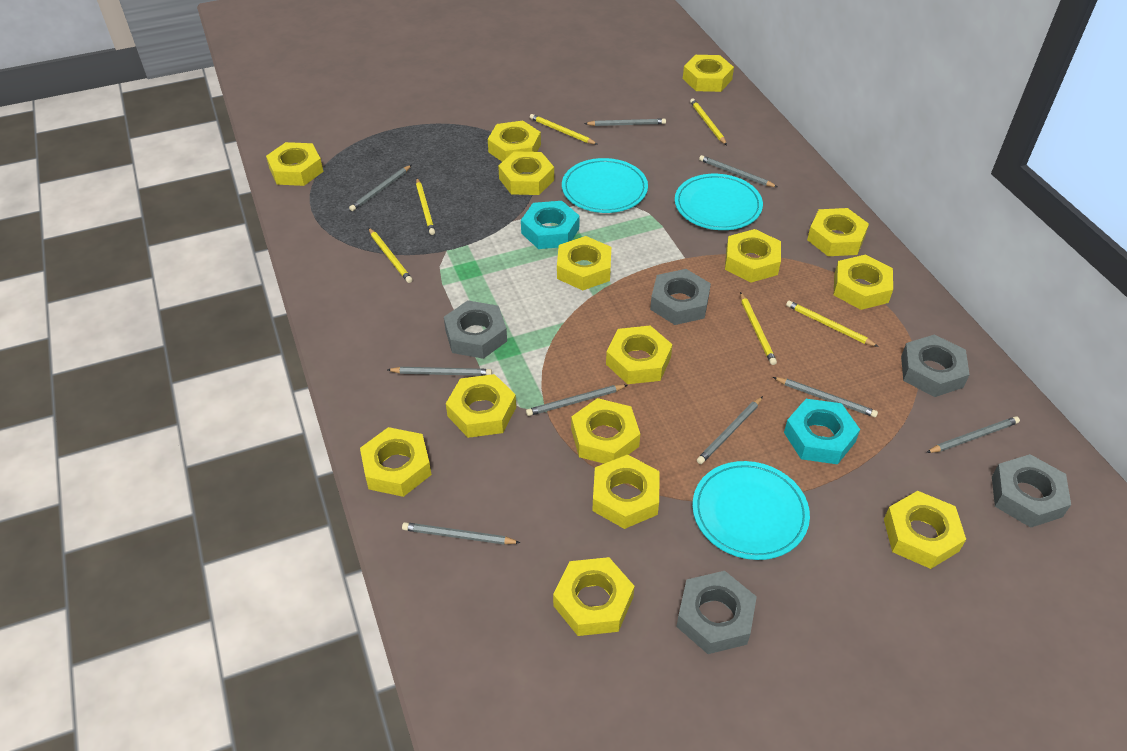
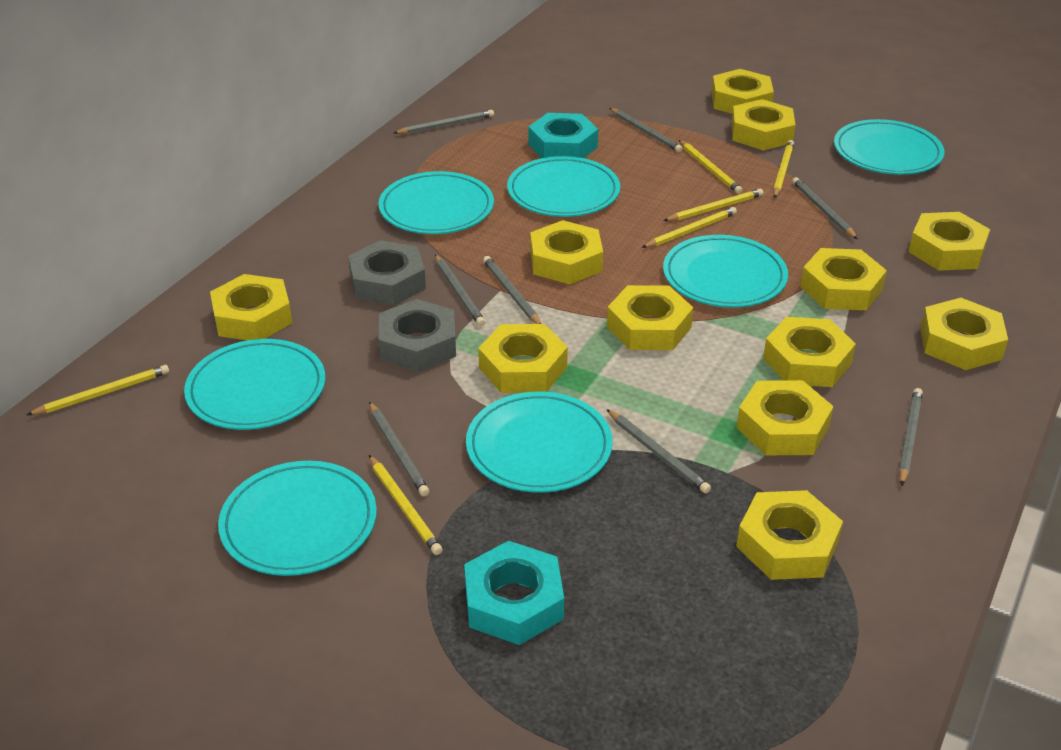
grey nut: 5 -> 2
grey pencil: 9 -> 8
turquoise plate: 3 -> 7
yellow nut: 15 -> 12

